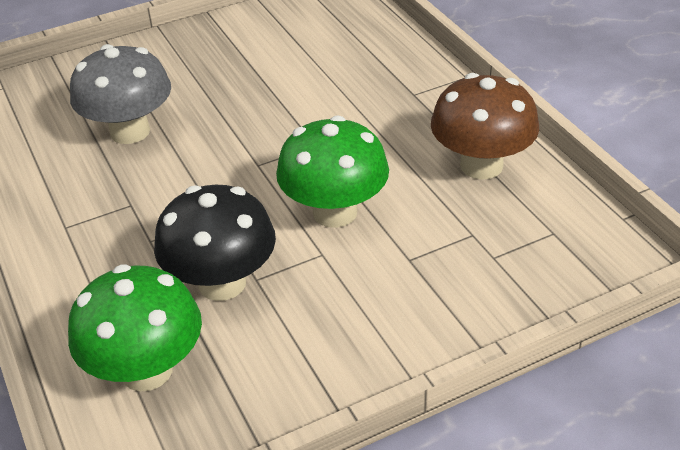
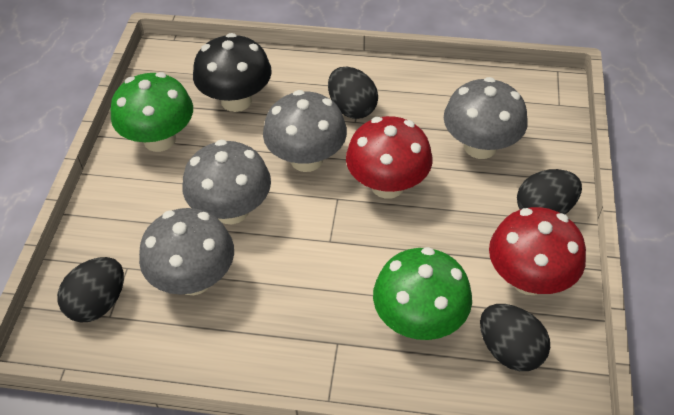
black egg: 0 -> 4
brown mushroom: 1 -> 0
grey mushroom: 1 -> 4
red mushroom: 0 -> 2

